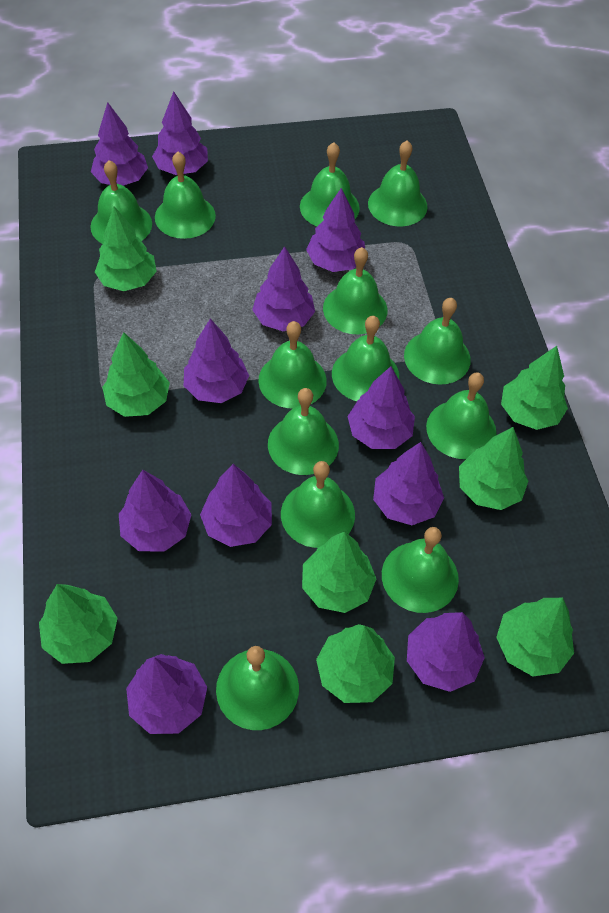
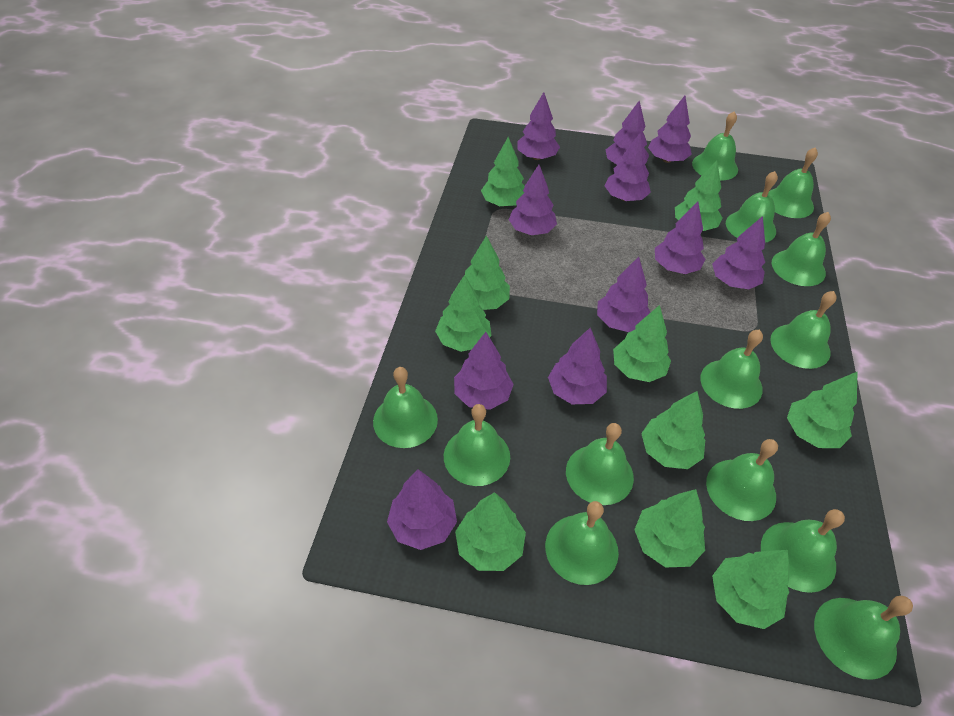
green tree: 8 -> 10

